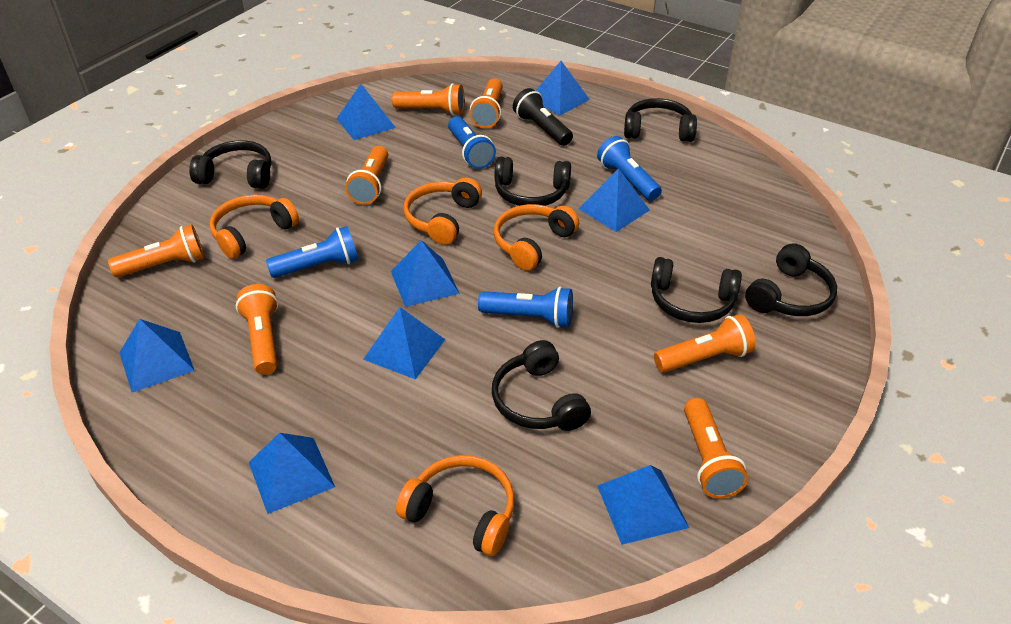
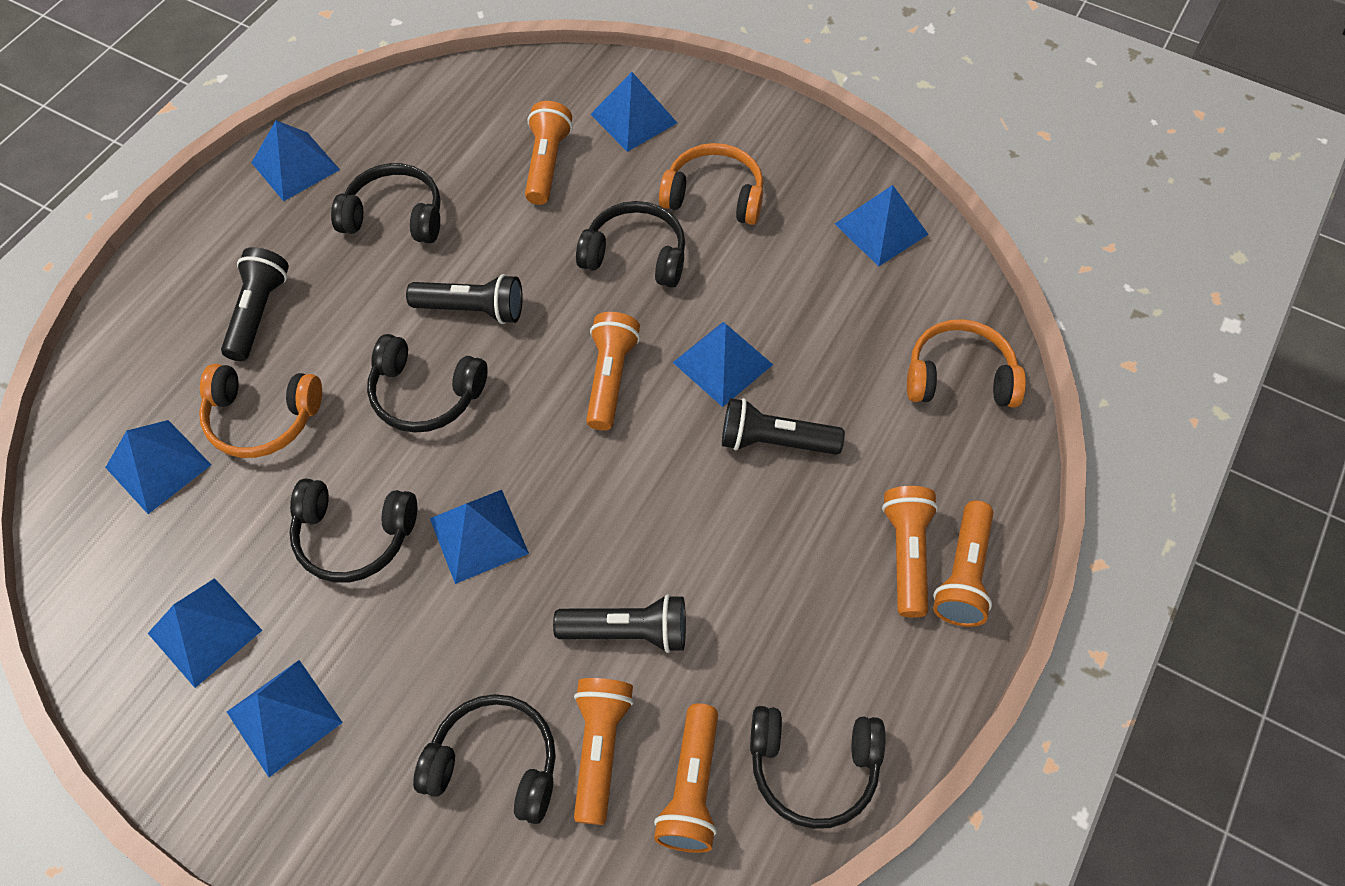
black flashlight: 1 -> 4
blue flashlight: 4 -> 0
orange flashlight: 7 -> 6
orange headphones: 4 -> 3

